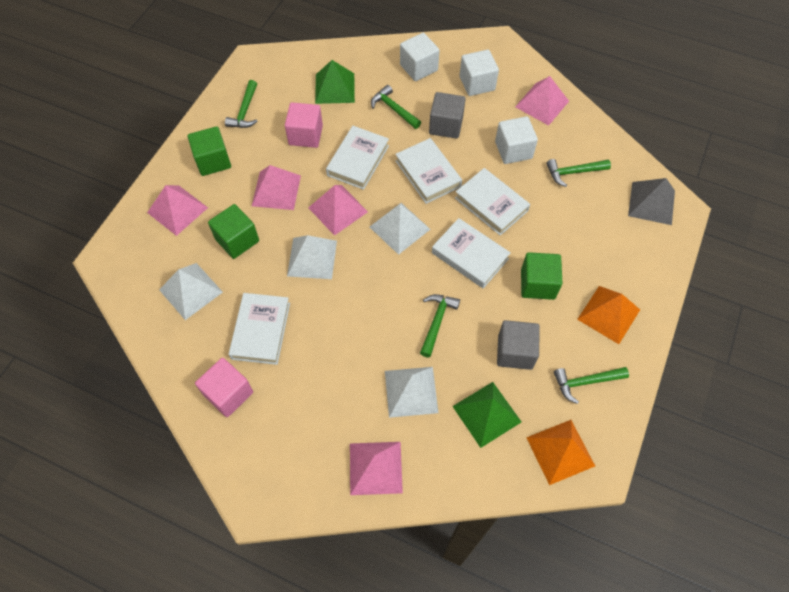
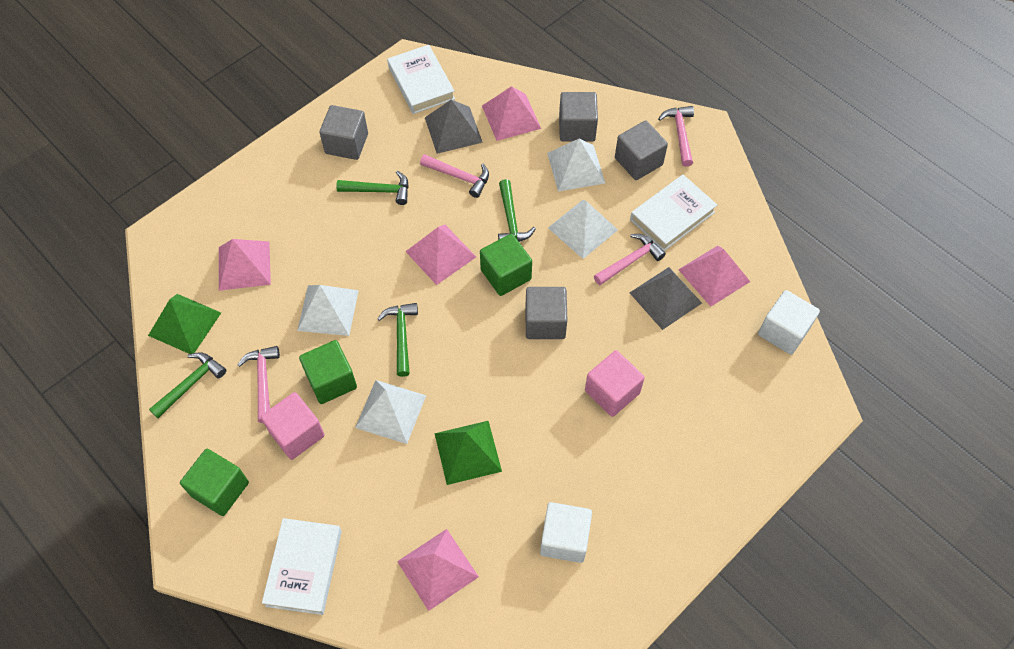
green hammer: 5 -> 4
grey cube: 2 -> 4
grey pyramid: 1 -> 2
orange pyramid: 2 -> 0
pink hammer: 0 -> 4
white book: 5 -> 3
white cube: 3 -> 2

